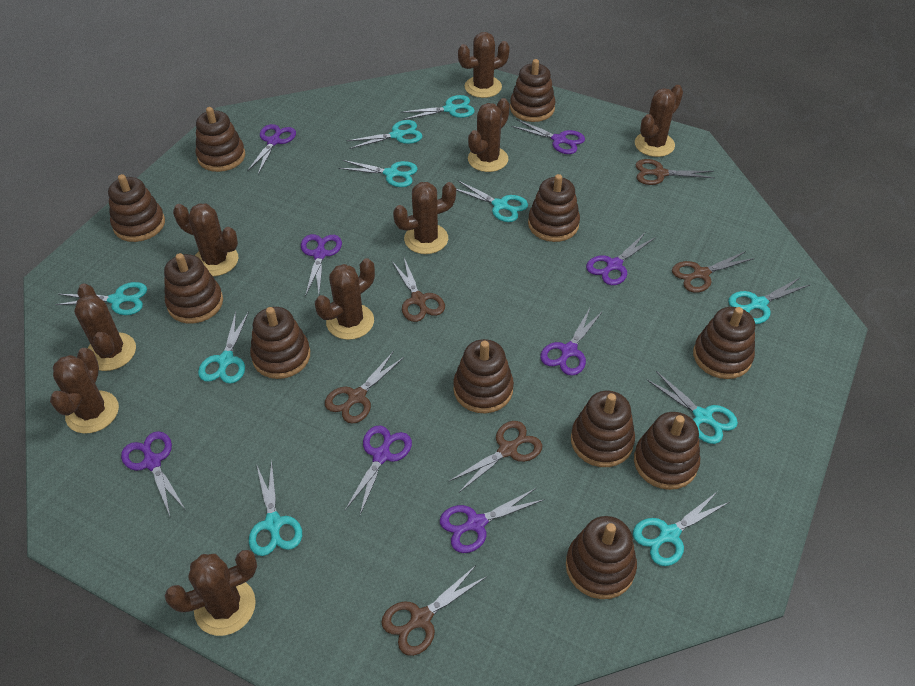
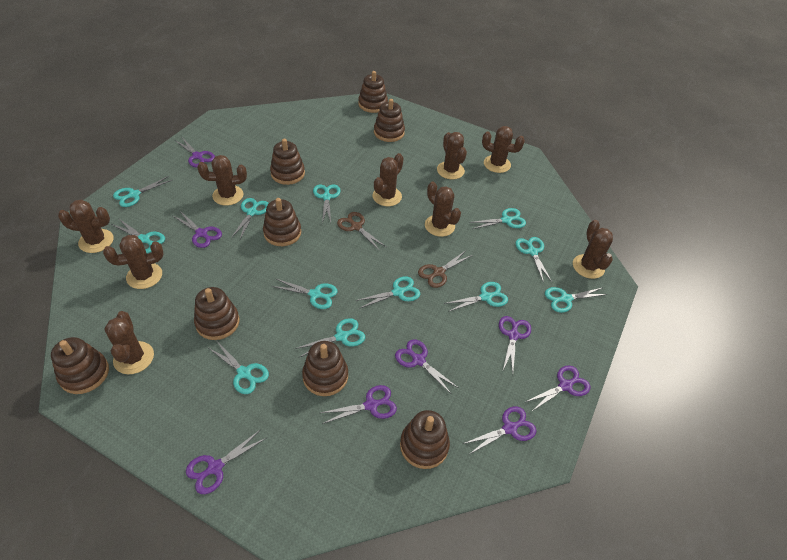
brown scissors: 6 -> 2
brown stacking toy: 11 -> 8
turquoise scissors: 10 -> 12

